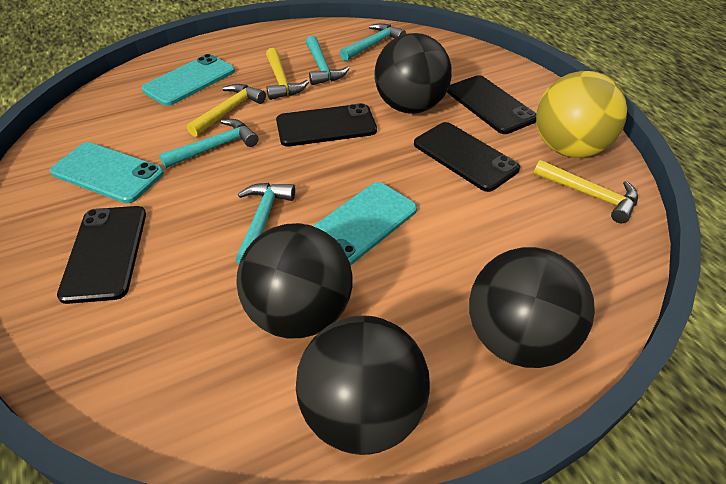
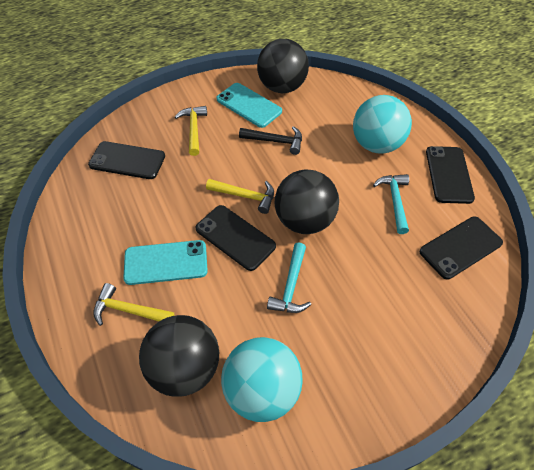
black ball: 4 -> 3
black hammer: 0 -> 1
turquoise ball: 0 -> 2
turquoise hammer: 4 -> 2
turquoise phone: 3 -> 2
yellow ball: 1 -> 0

